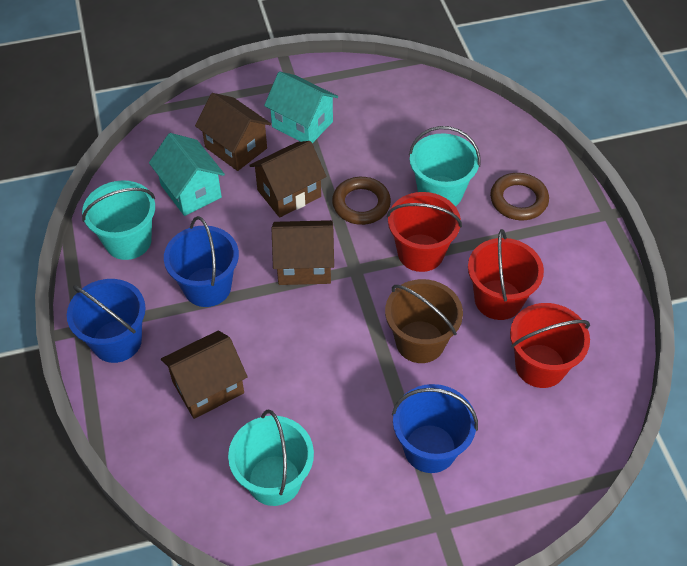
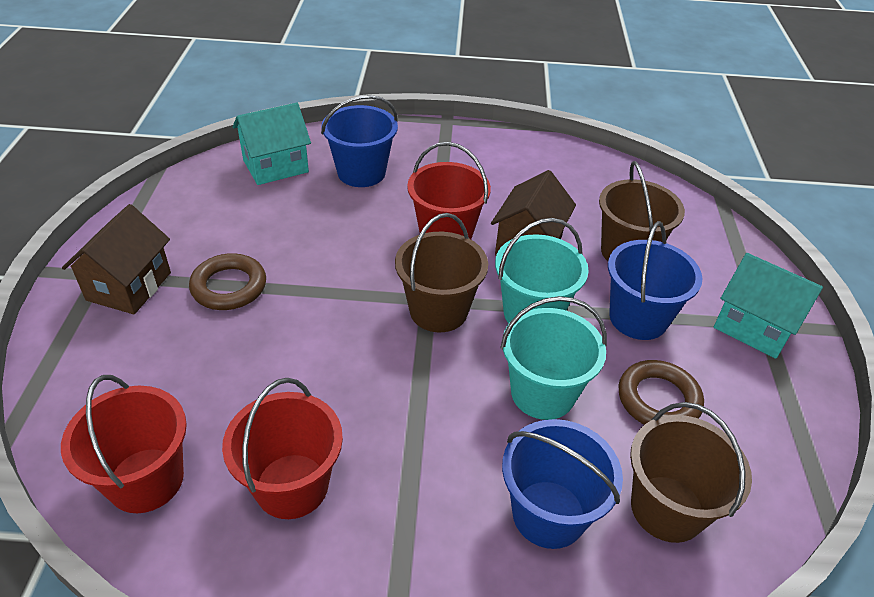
brown bucket: 1 -> 3
brown house: 4 -> 2
turquoise bucket: 3 -> 2

